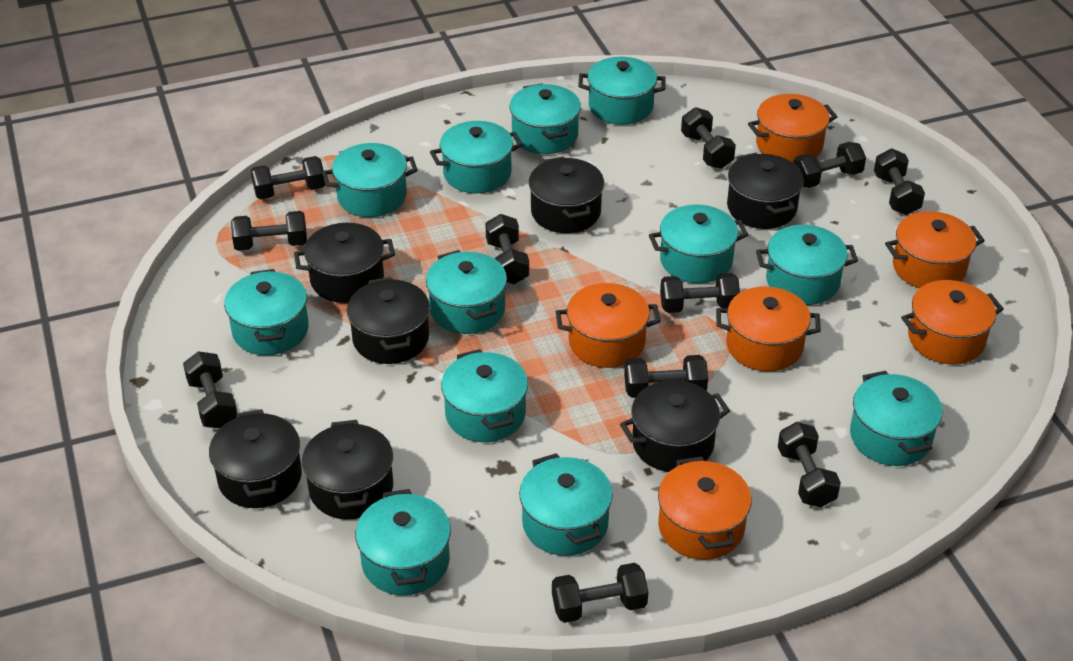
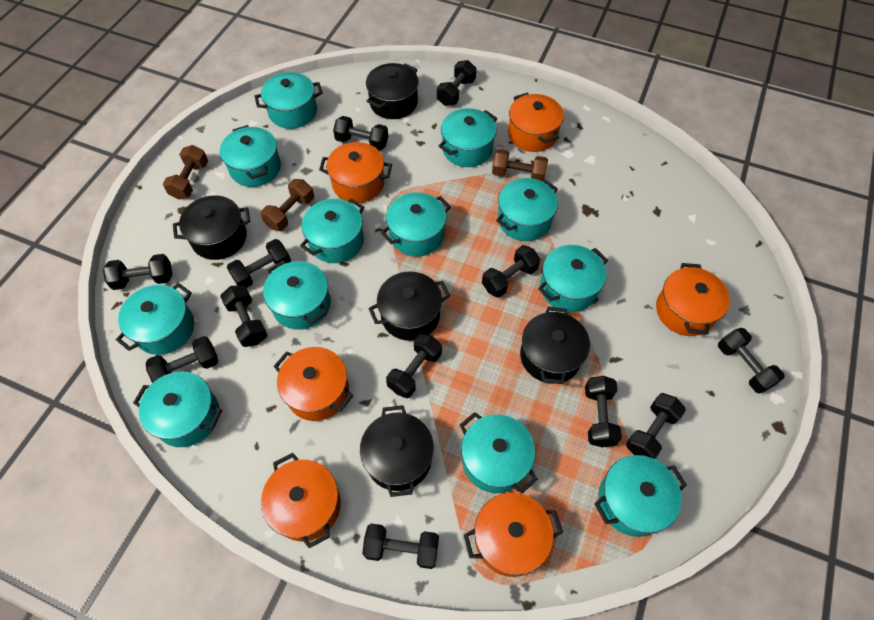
black dumbbell: 11 -> 12
black pot: 7 -> 5
brown dumbbell: 0 -> 3

